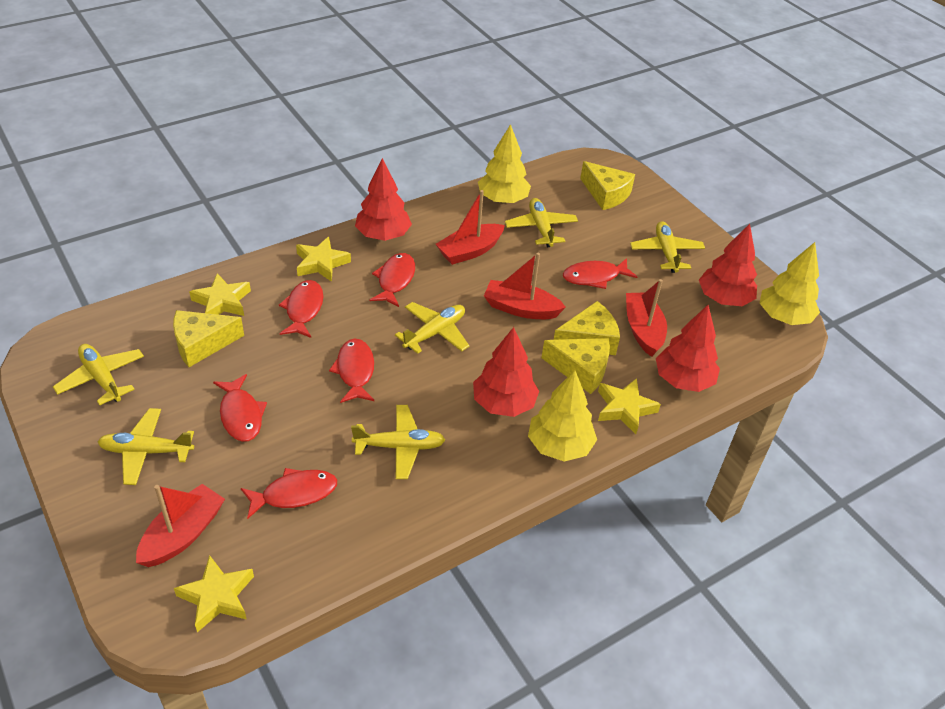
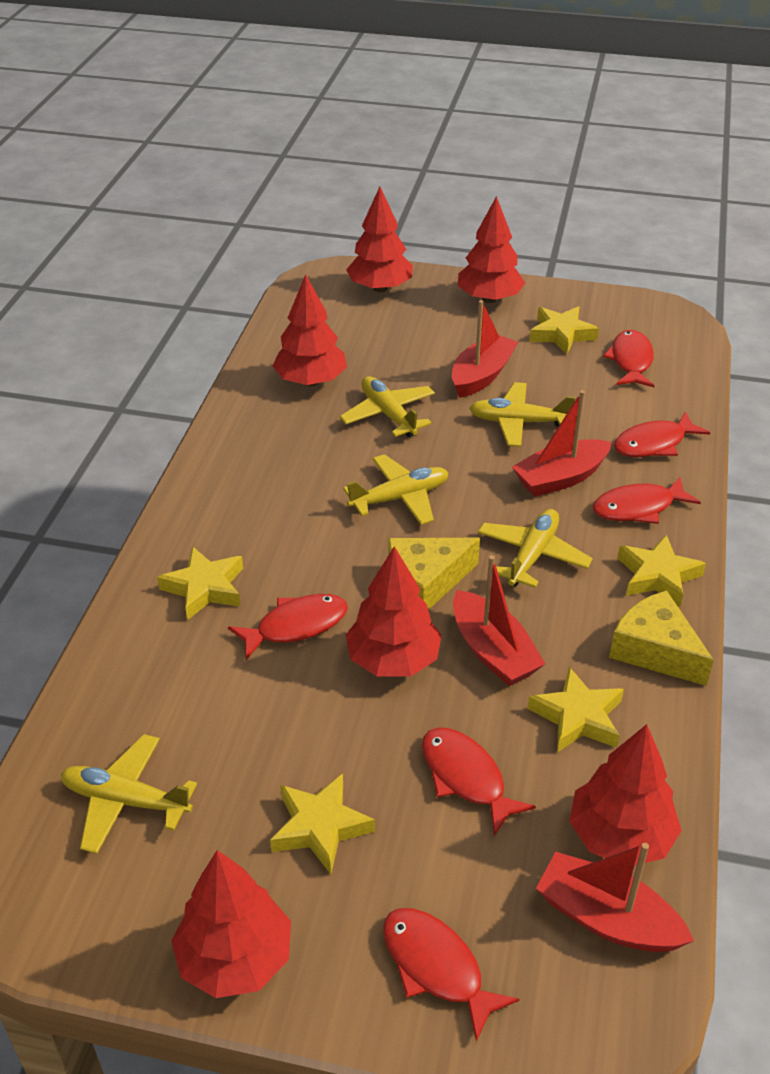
red tree: 4 -> 6
yellow cheese: 4 -> 2
yellow plane: 6 -> 5
yellow star: 4 -> 5
yellow tree: 3 -> 0

